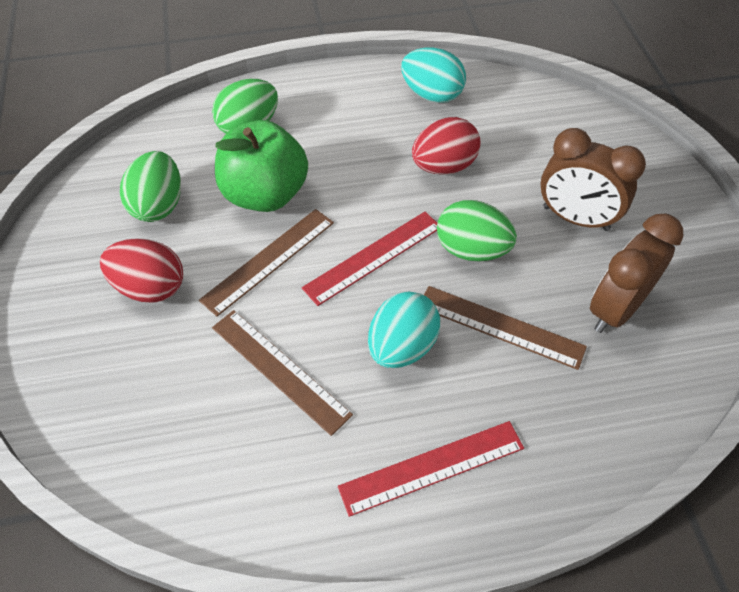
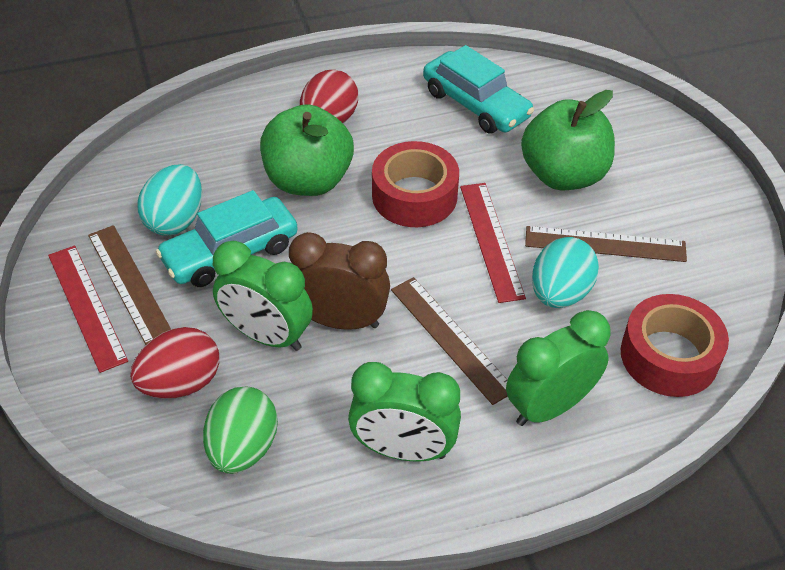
brown clock: 2 -> 1
green apple: 1 -> 2
green clock: 0 -> 3
green egg: 3 -> 1
red tape: 0 -> 2
turquoise car: 0 -> 2

